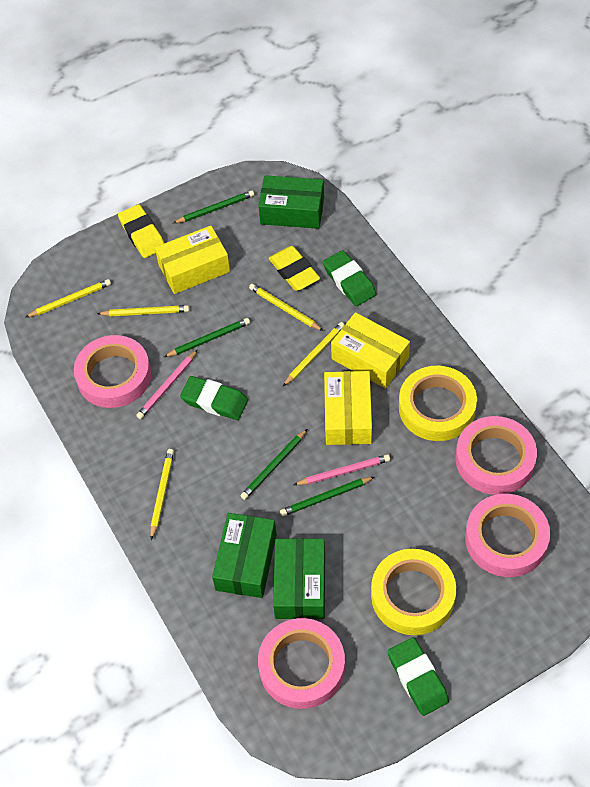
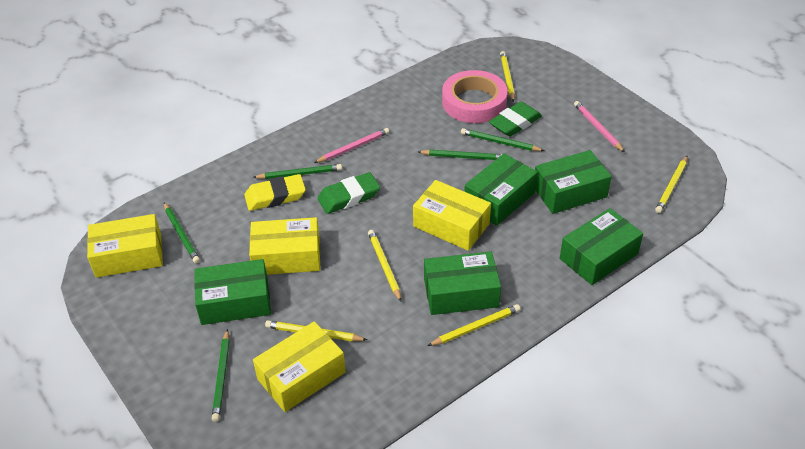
green box: 3 -> 5
green eraser: 3 -> 2
green pencil: 4 -> 5
pink tape: 4 -> 1
yellow box: 3 -> 4
yellow eraser: 2 -> 1
yellow tape: 2 -> 0

